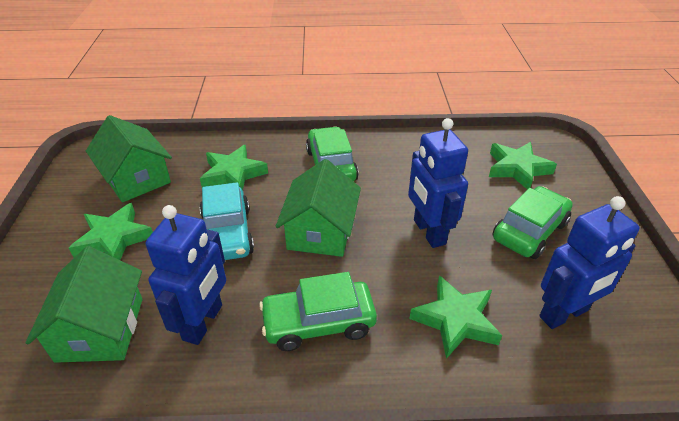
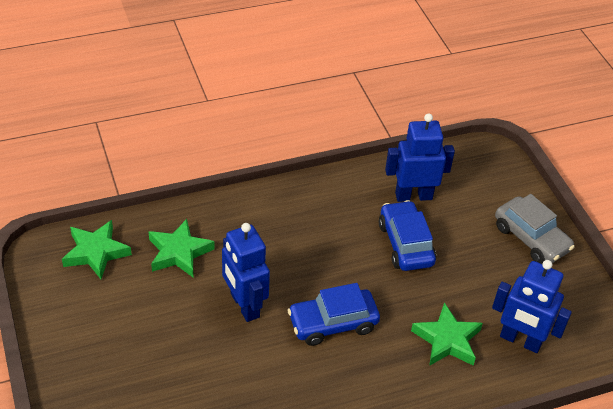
blue car: 0 -> 2
green car: 3 -> 0
green house: 3 -> 0
green star: 4 -> 3
grey car: 0 -> 1
turquoise car: 1 -> 0

